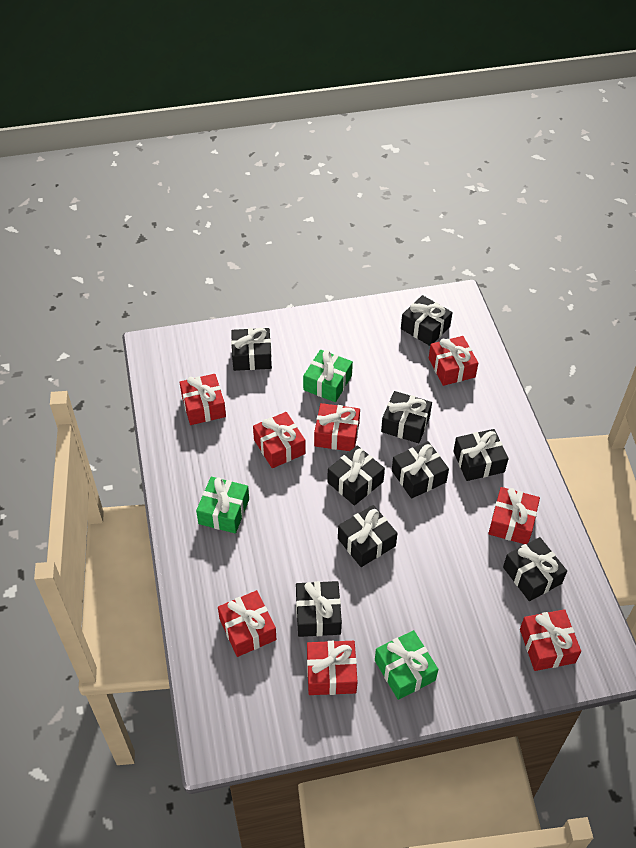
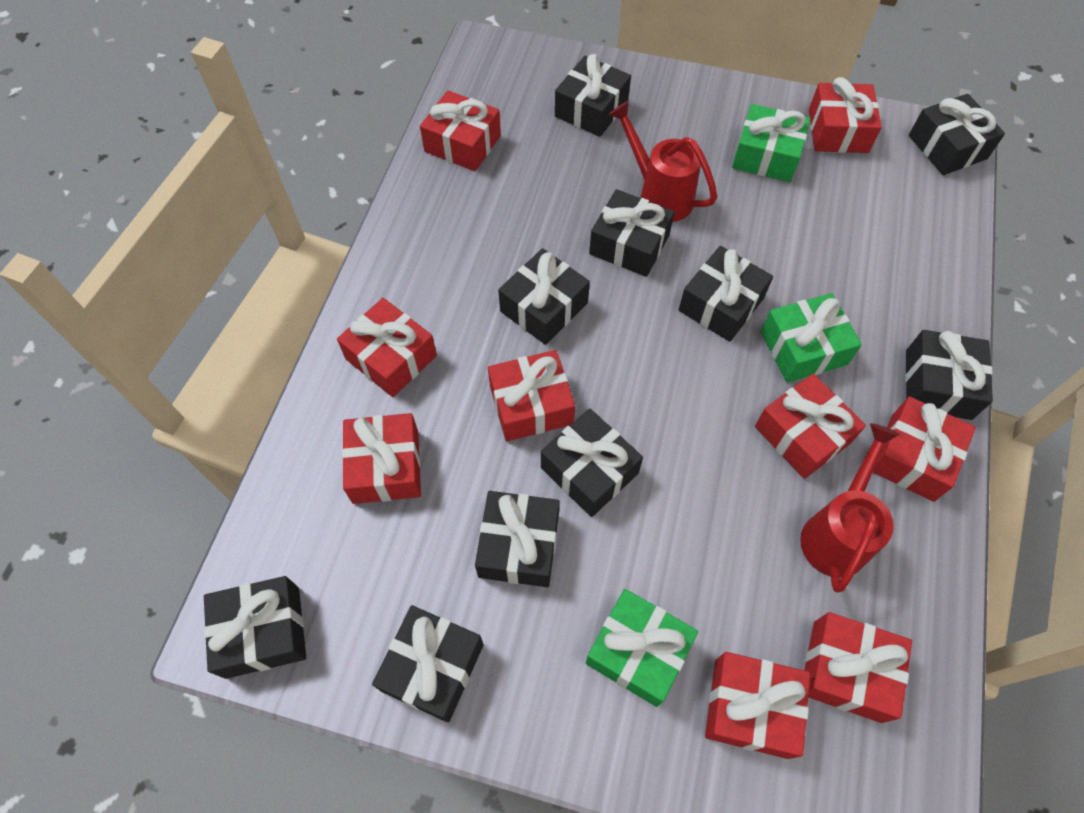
black gift: 9 -> 10
red gift: 8 -> 9
red watering can: 0 -> 2

